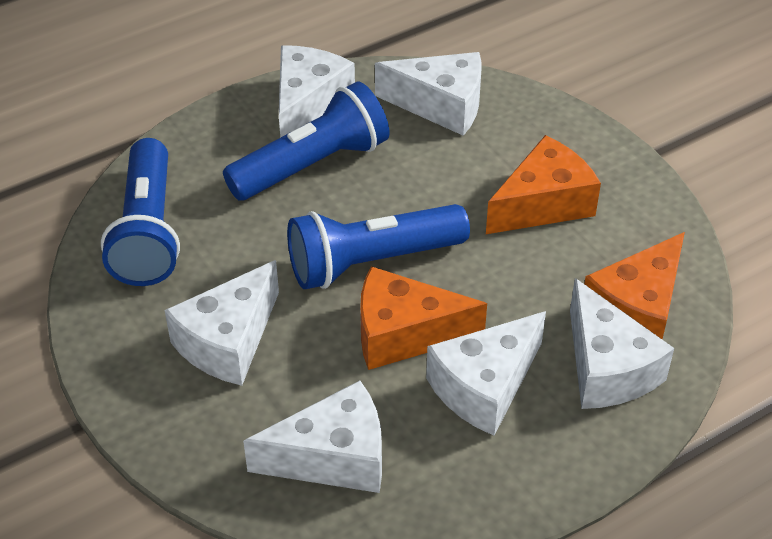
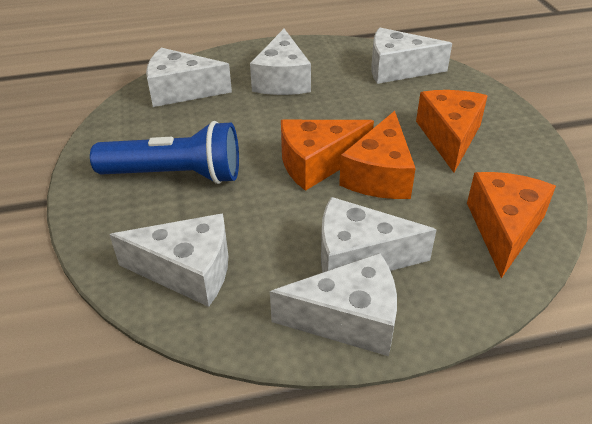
blue flashlight: 3 -> 1
orange cheese: 3 -> 4

